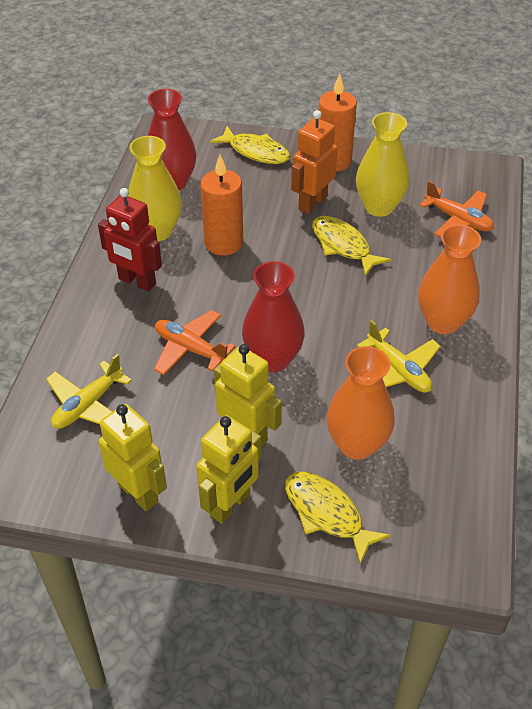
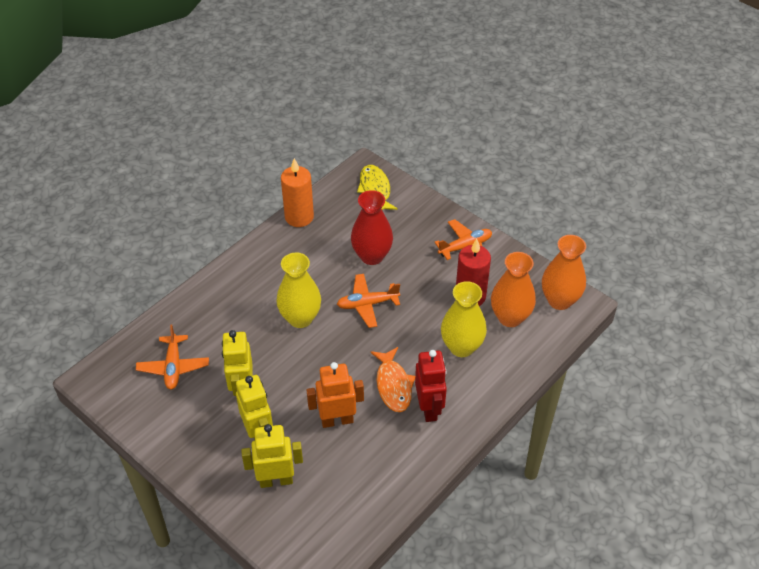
orange candle: 2 -> 1
orange fish: 0 -> 1
orange plane: 2 -> 3
red candle: 0 -> 1
red vase: 2 -> 1
yellow fish: 3 -> 1
yellow plane: 2 -> 0

